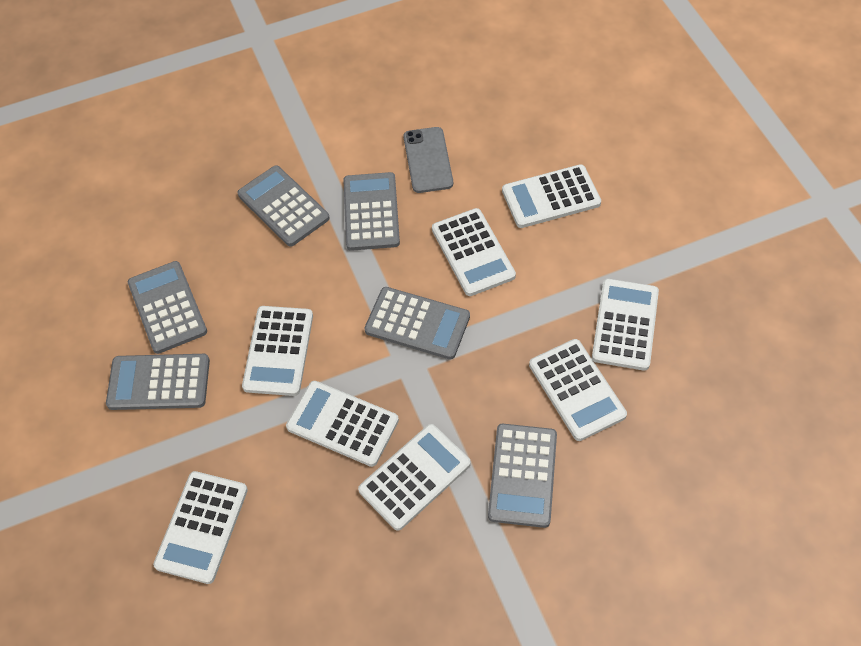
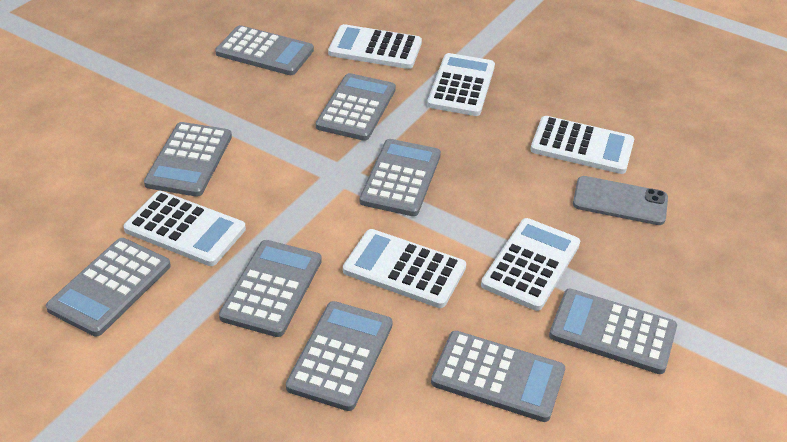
grey calculator: 6 -> 9
white calculator: 8 -> 6

